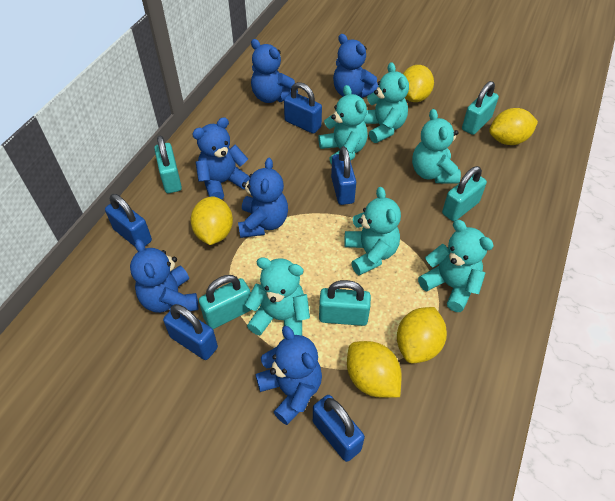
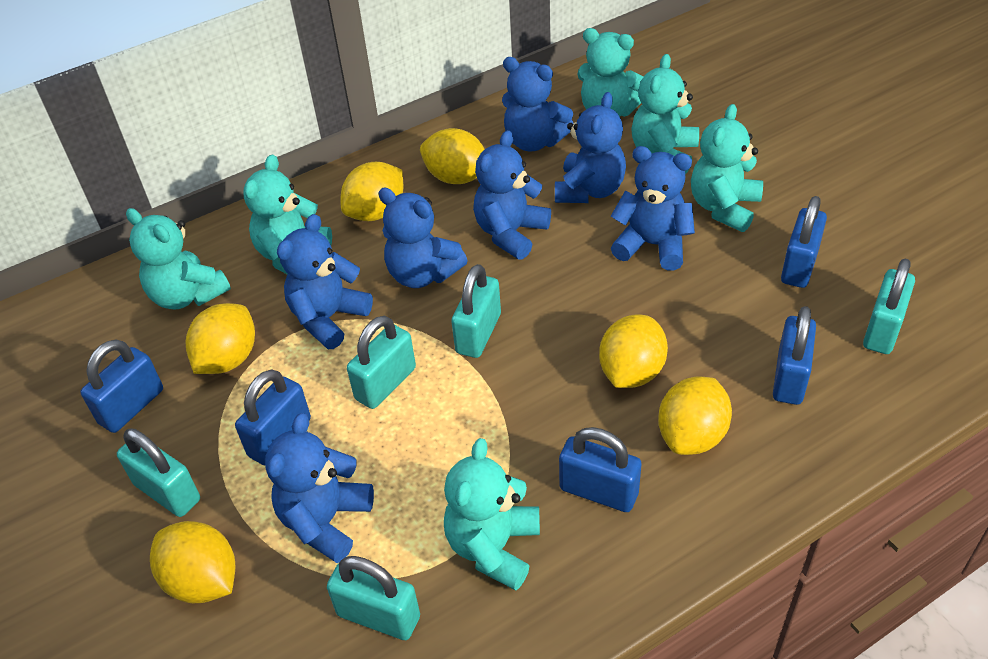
blue teddy bear: 6 -> 7
yellow lemon: 5 -> 6

